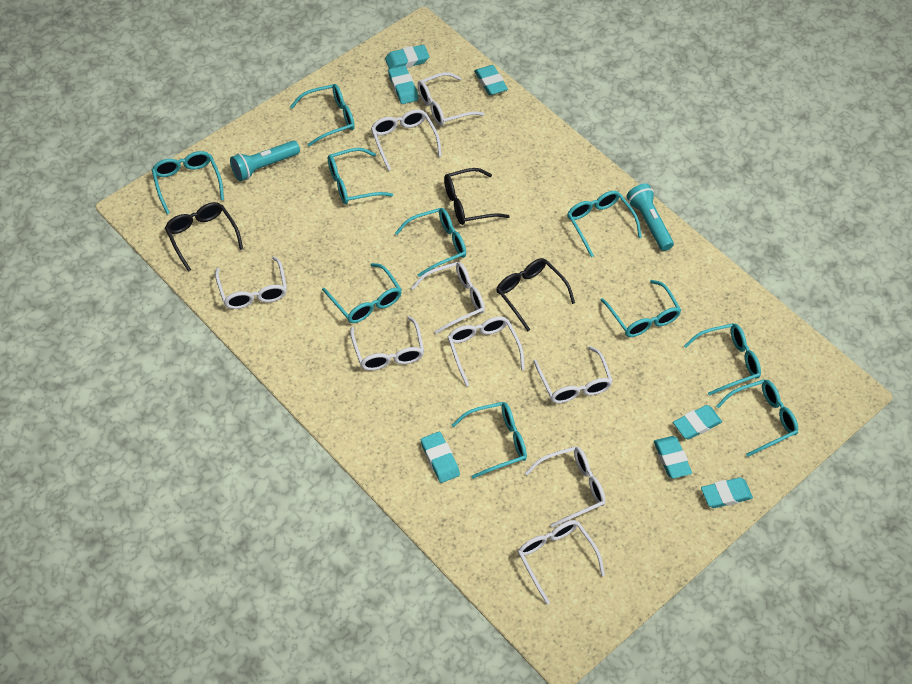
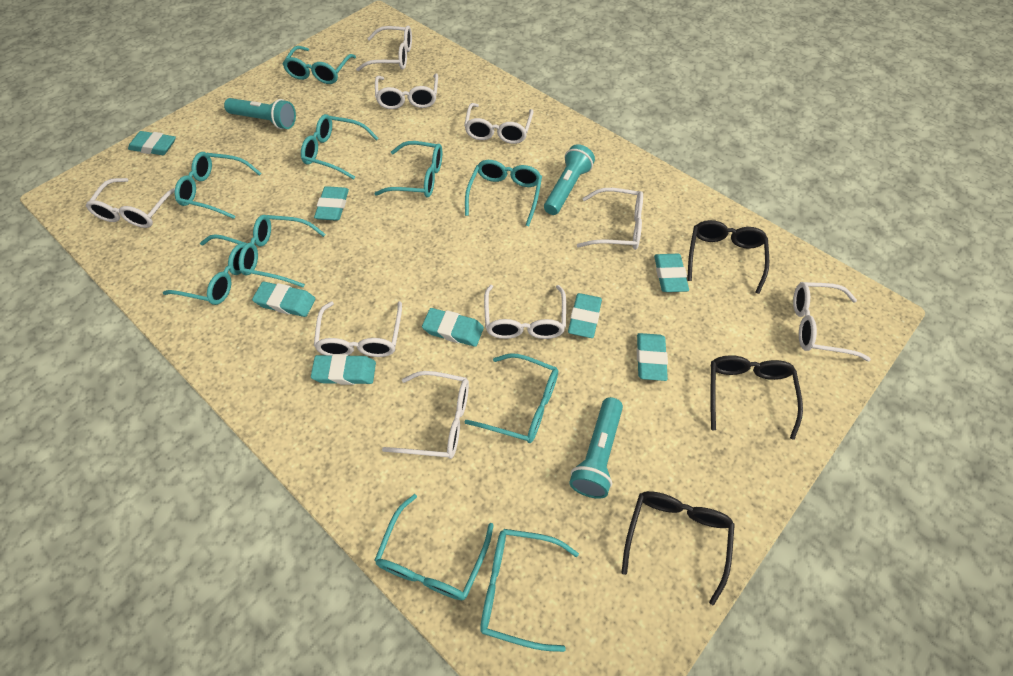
turquoise eraser: 7 -> 8
turquoise flashlight: 2 -> 3

